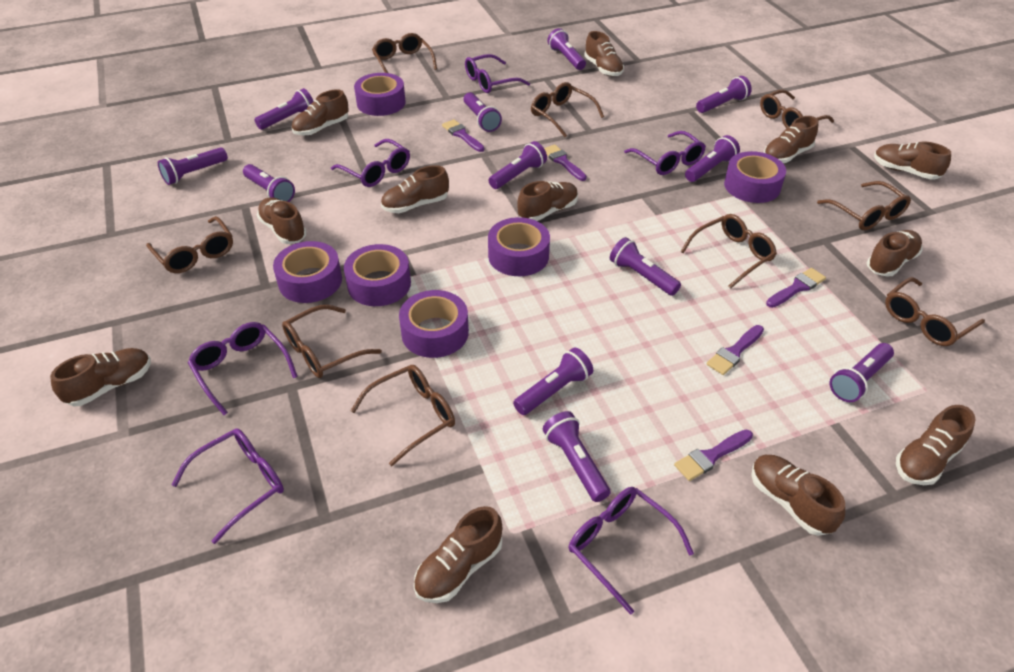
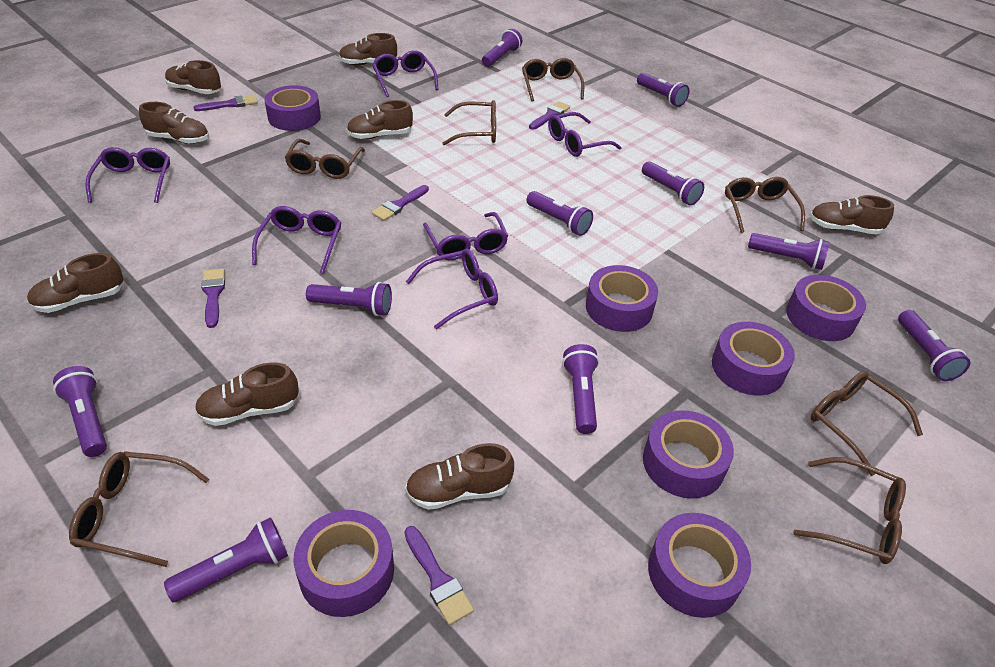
brown glasses: 9 -> 7
brown shoe: 12 -> 8
purple flashlight: 12 -> 10
purple tape: 6 -> 7

